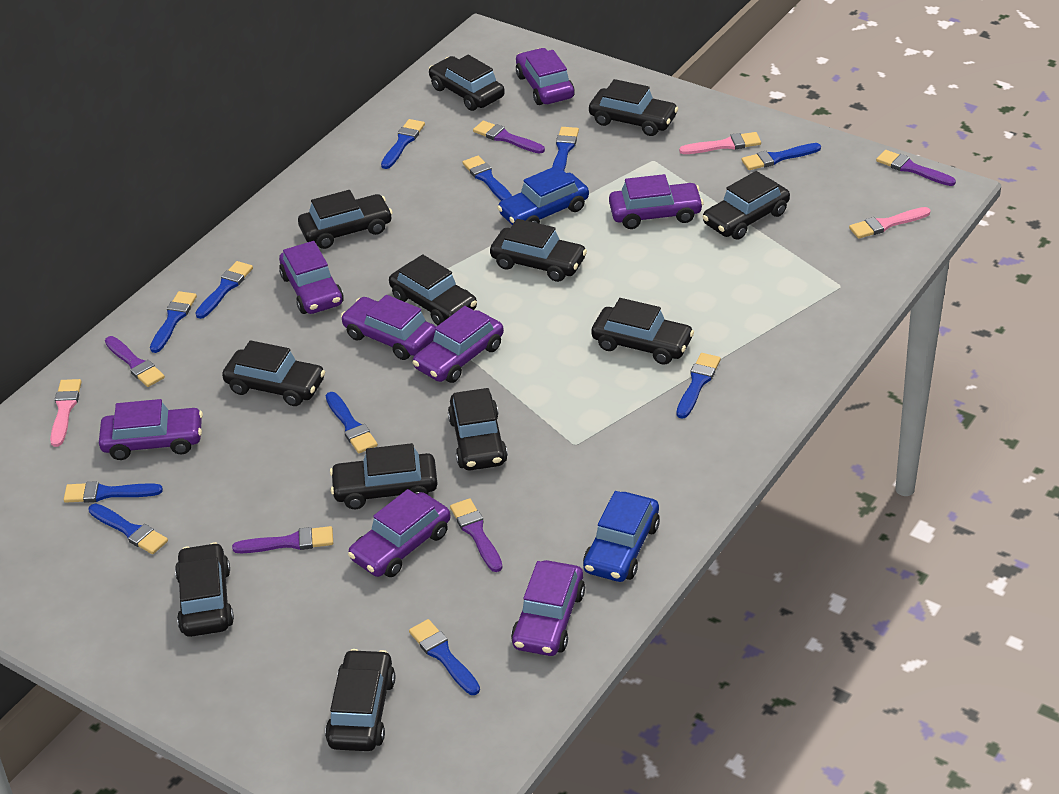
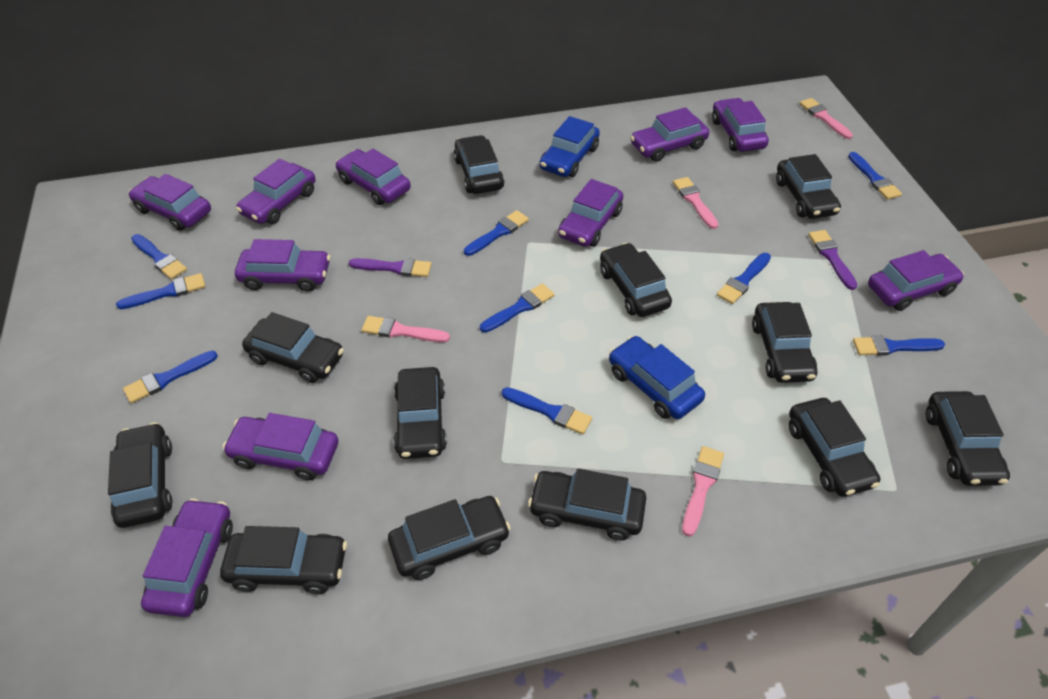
blue brush: 11 -> 9
pink brush: 3 -> 4
purple brush: 5 -> 2
purple car: 8 -> 10

